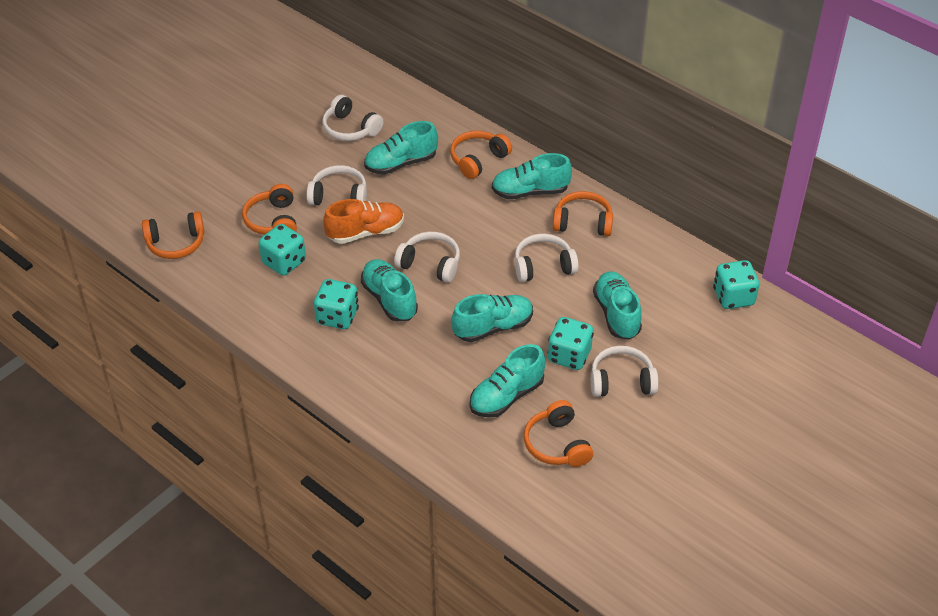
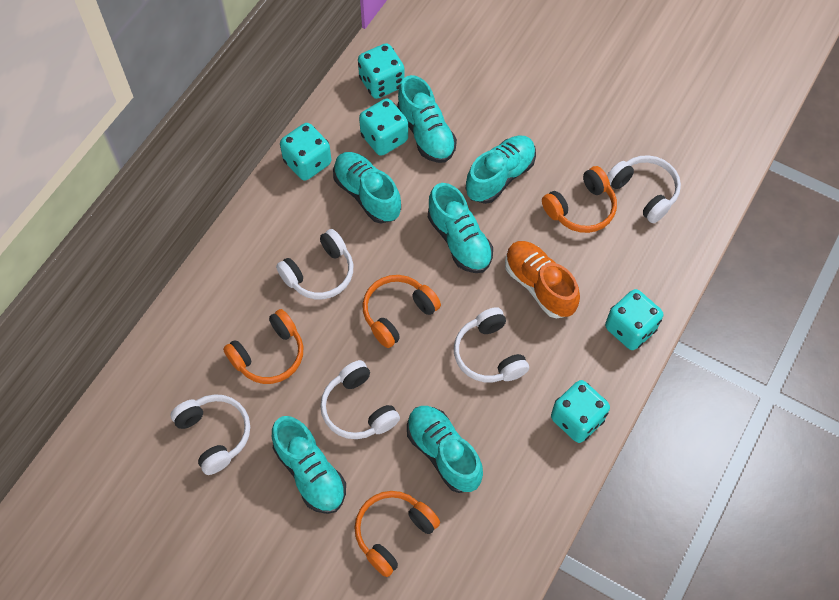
orange headphones: 5 -> 4
turquoise dice: 4 -> 5

